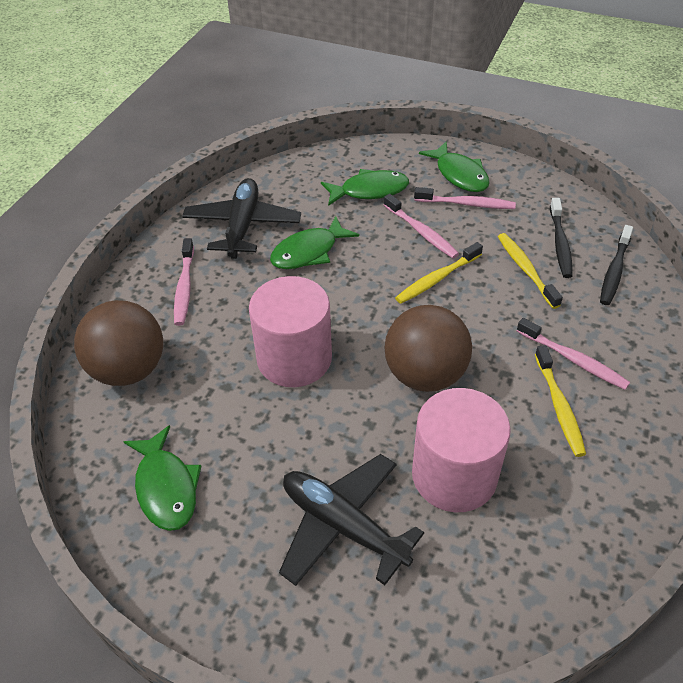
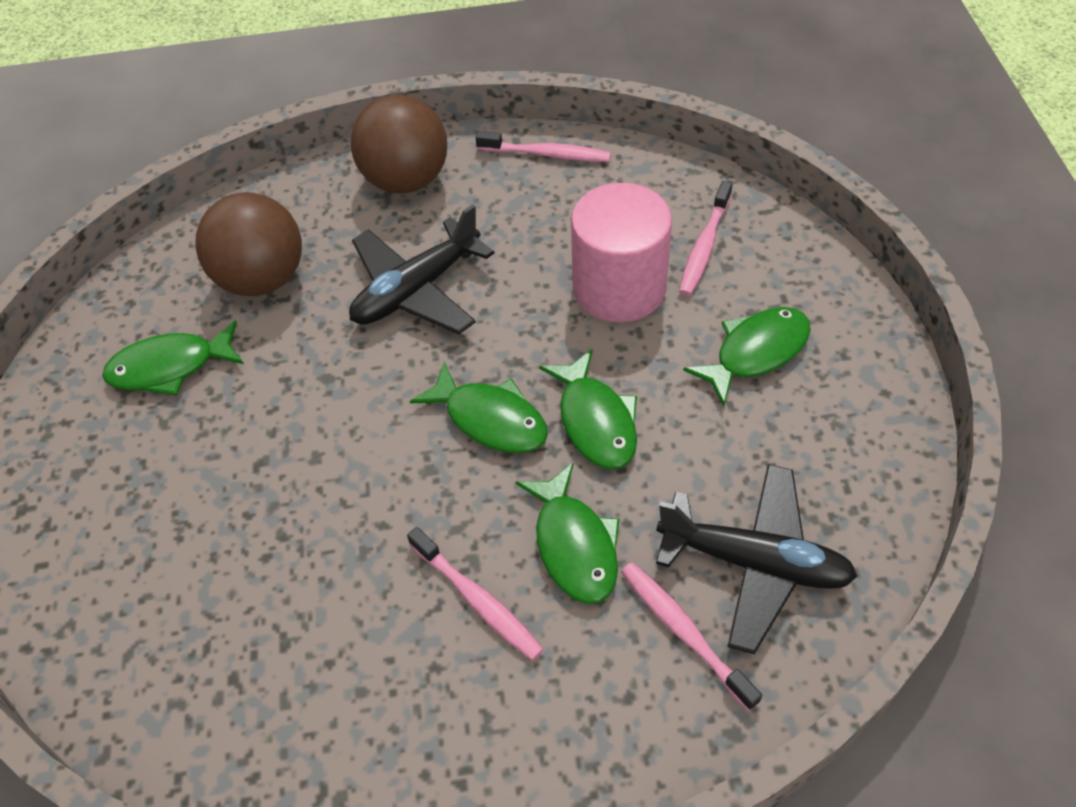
black toothbrush: 2 -> 0
green fish: 4 -> 5
pink cylinder: 2 -> 1
yellow toothbrush: 3 -> 0

